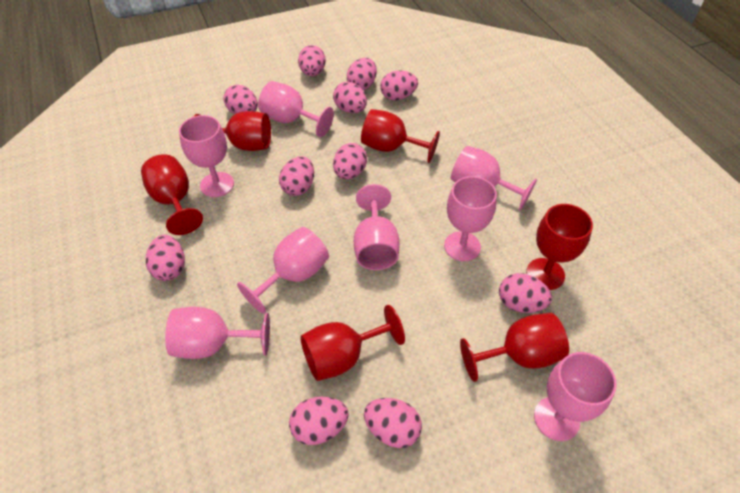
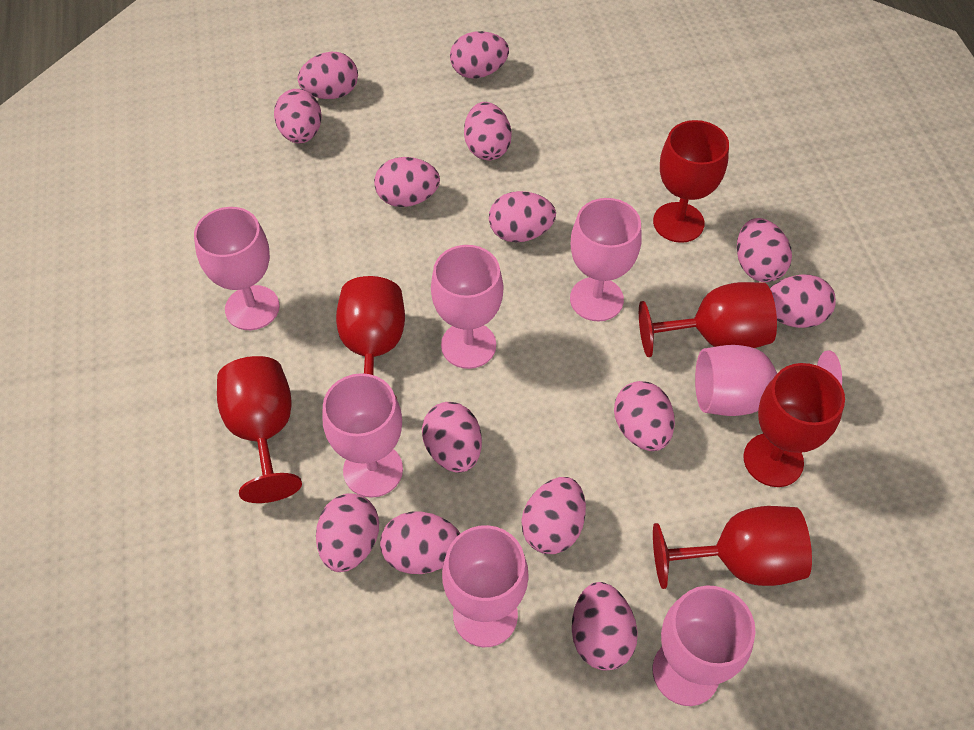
pink egg: 11 -> 14
pink goblet: 8 -> 7

